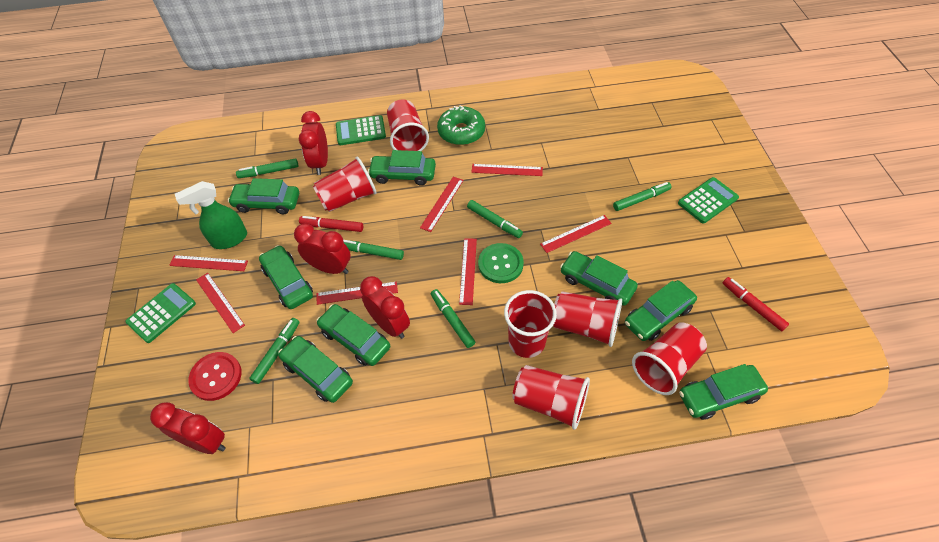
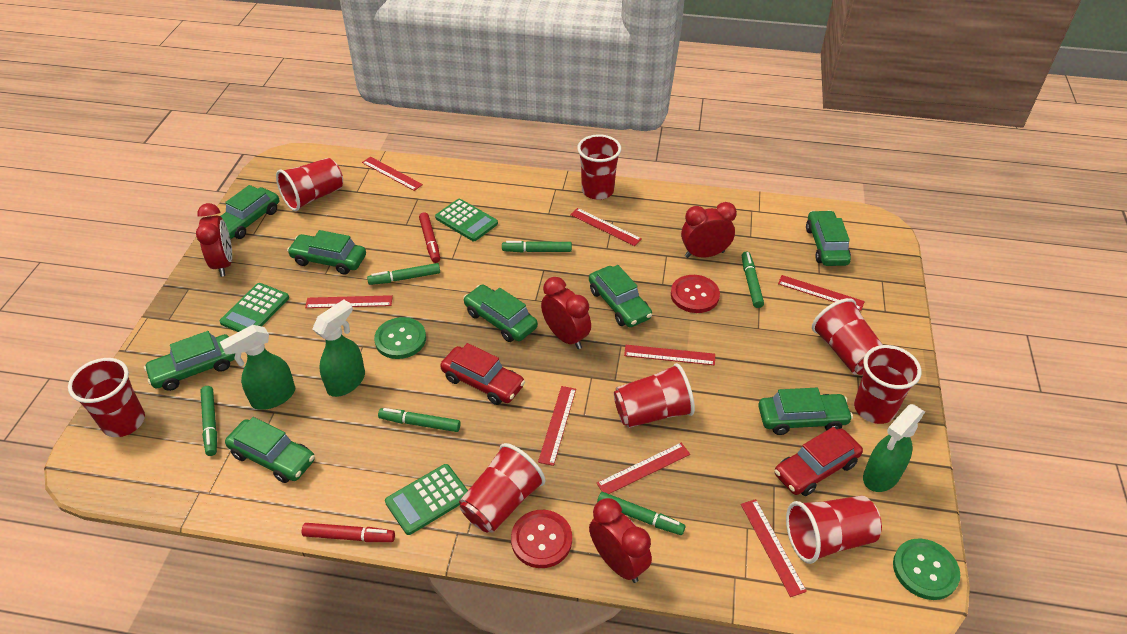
green button: 1 -> 2
green donut: 1 -> 0
green spray bottle: 1 -> 3
red button: 1 -> 2
red car: 0 -> 2
red cup: 6 -> 8
red ruler: 7 -> 8

